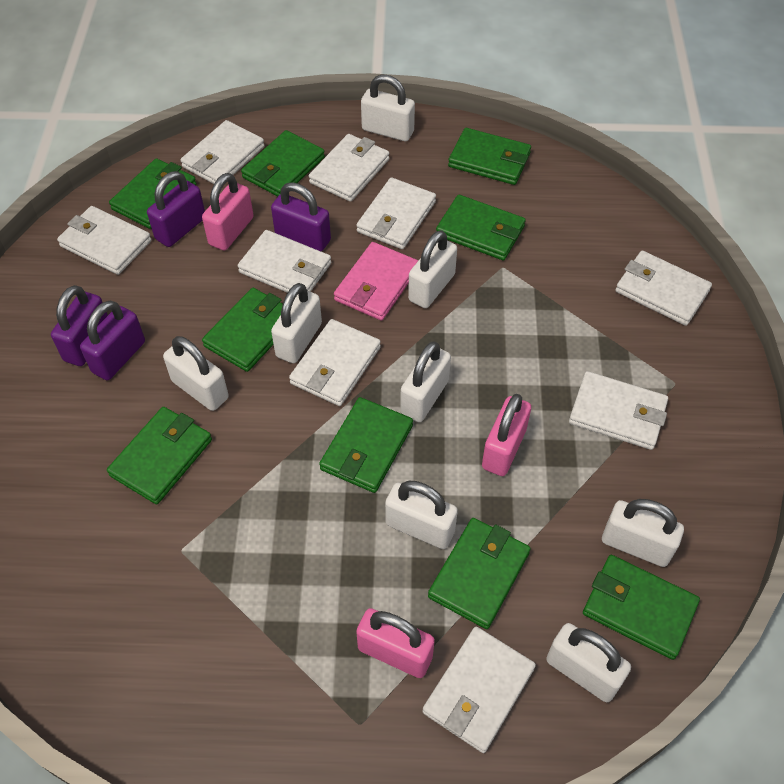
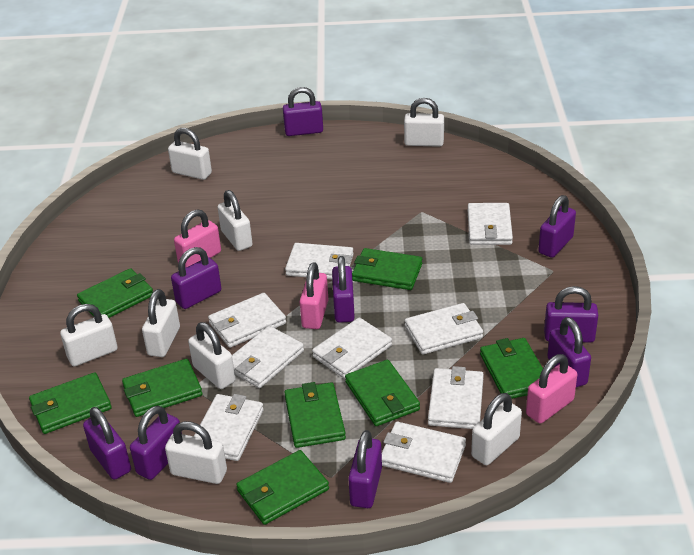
green wallet: 9 -> 8
pink wallet: 1 -> 0
purple padlock: 4 -> 9

